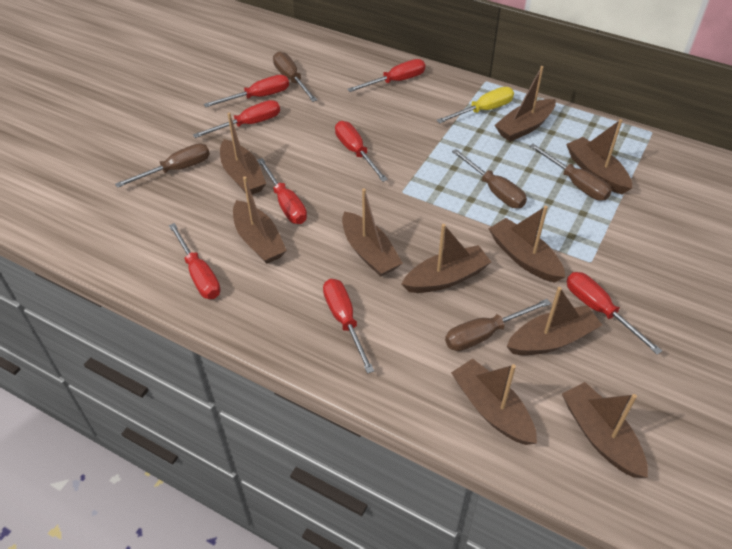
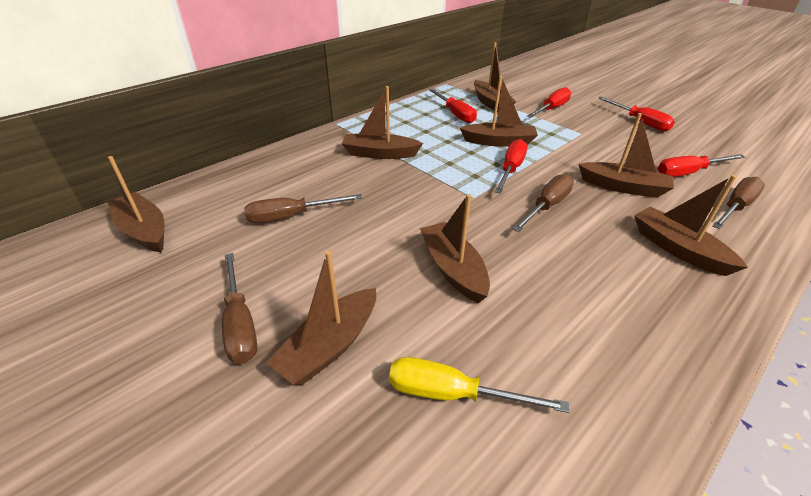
brown boat: 10 -> 8
brown screwdriver: 5 -> 4
red screwdriver: 8 -> 5

